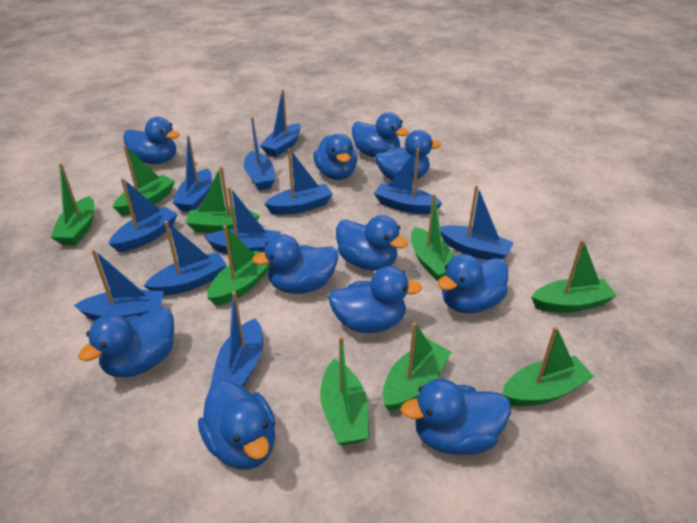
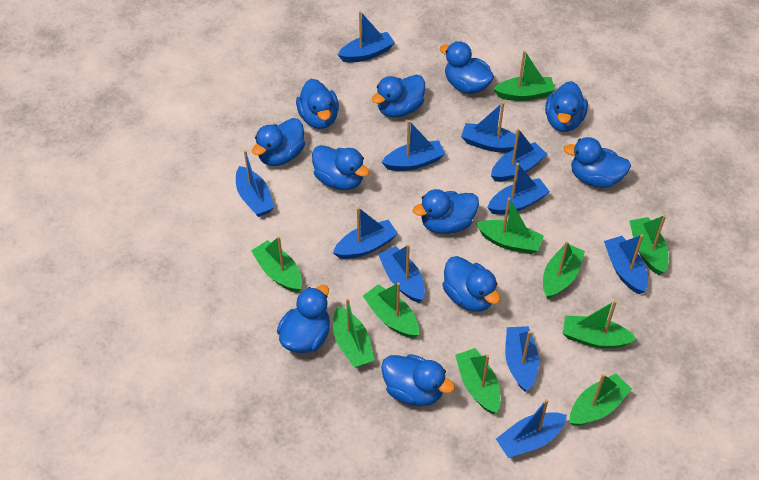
green boat: 9 -> 10

